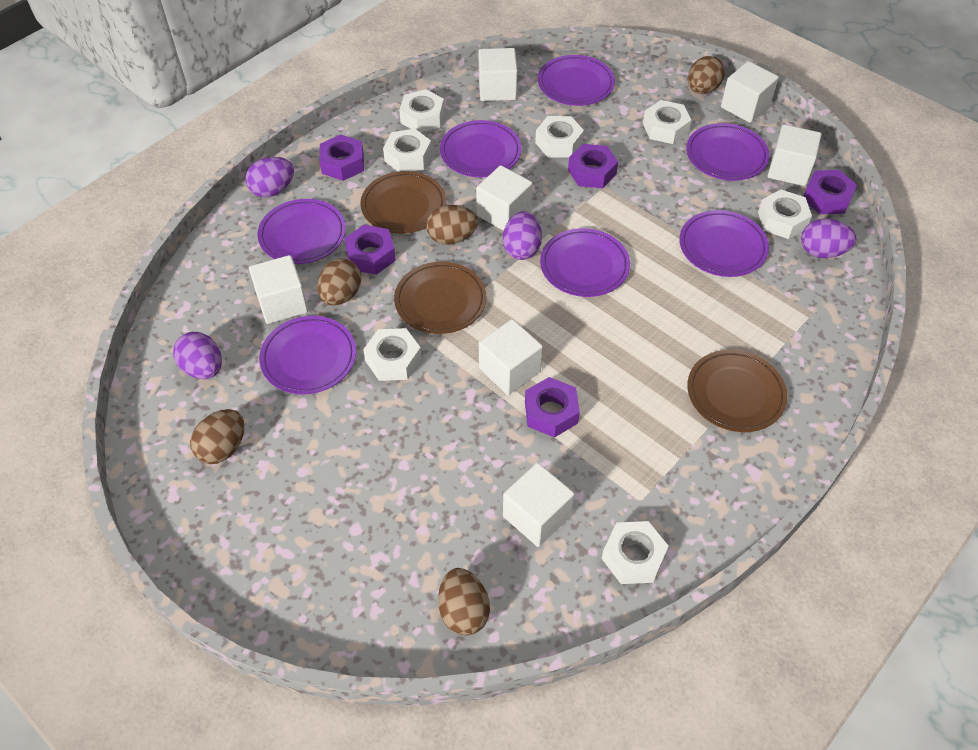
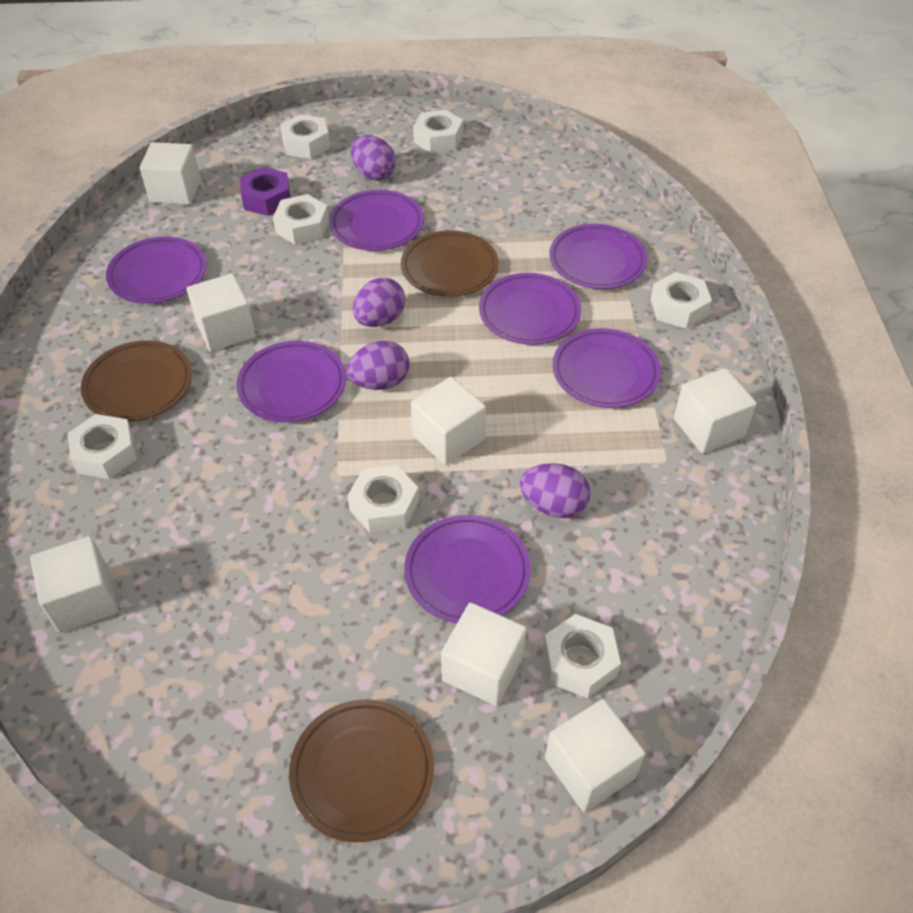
brown egg: 5 -> 0
purple nut: 5 -> 1

